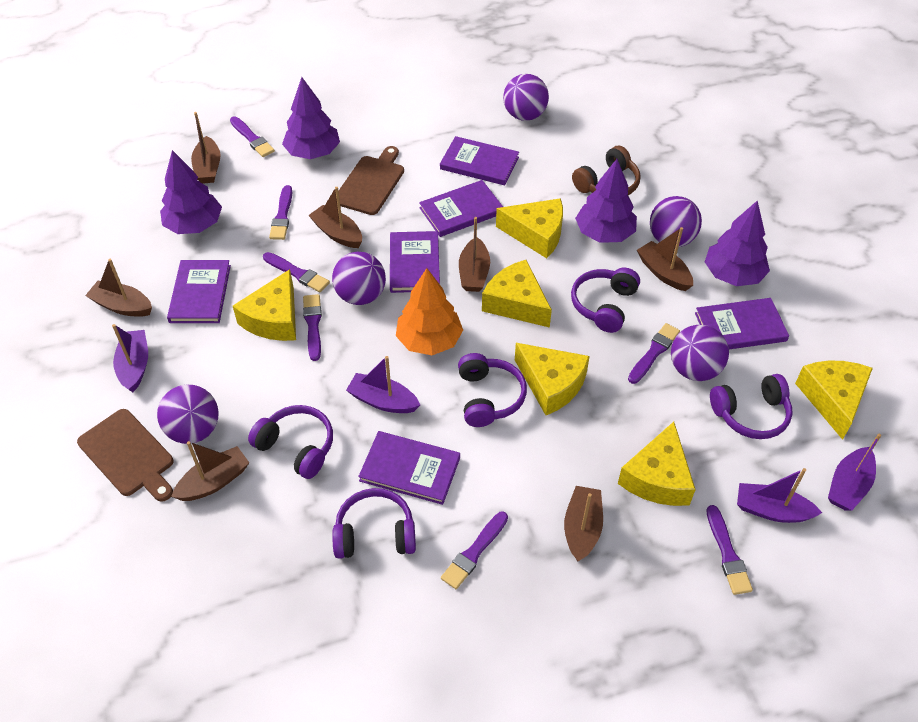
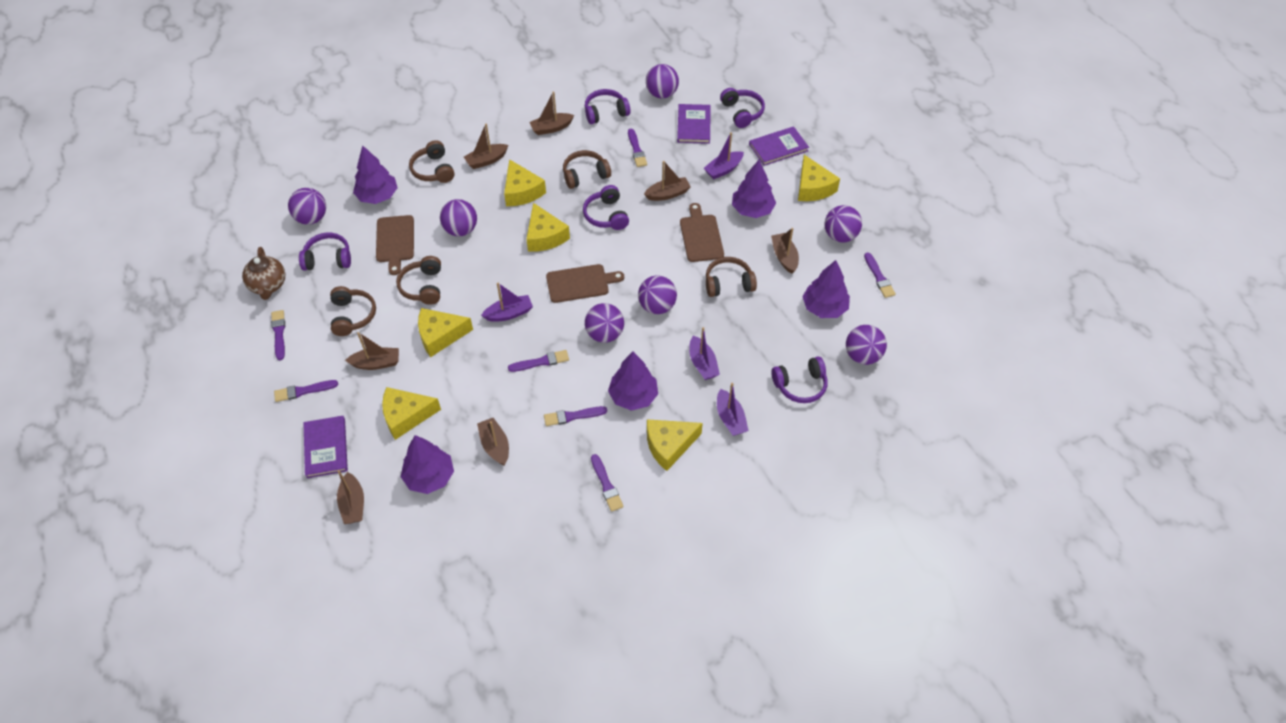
brown cutting board: 2 -> 3
brown headphones: 1 -> 5
brown teapot: 0 -> 1
orange tree: 1 -> 0
purple ball: 5 -> 7
purple book: 6 -> 3
purple tree: 4 -> 5

